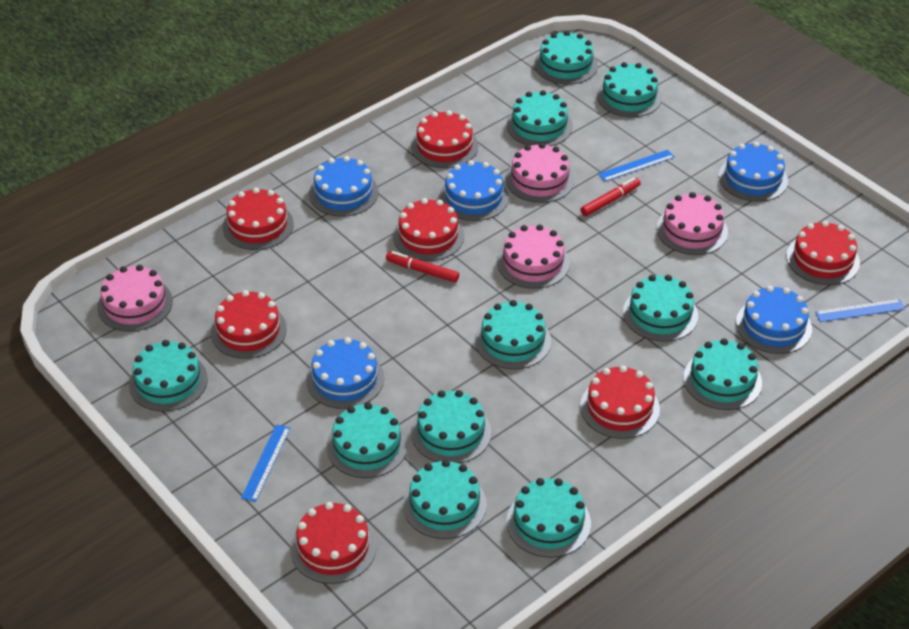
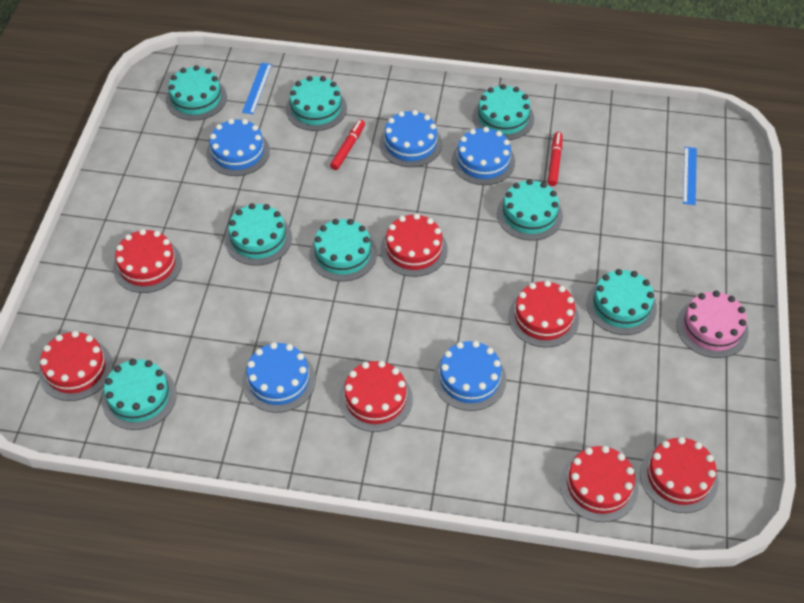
blue ruler: 3 -> 2
pink cake: 4 -> 1
turquoise cake: 11 -> 8

